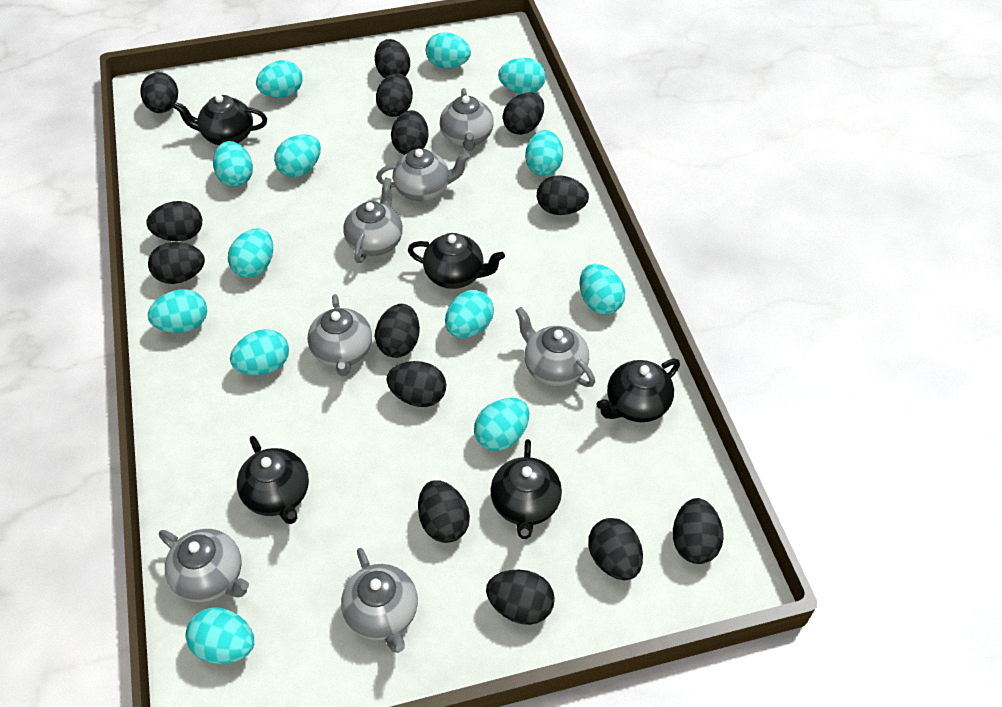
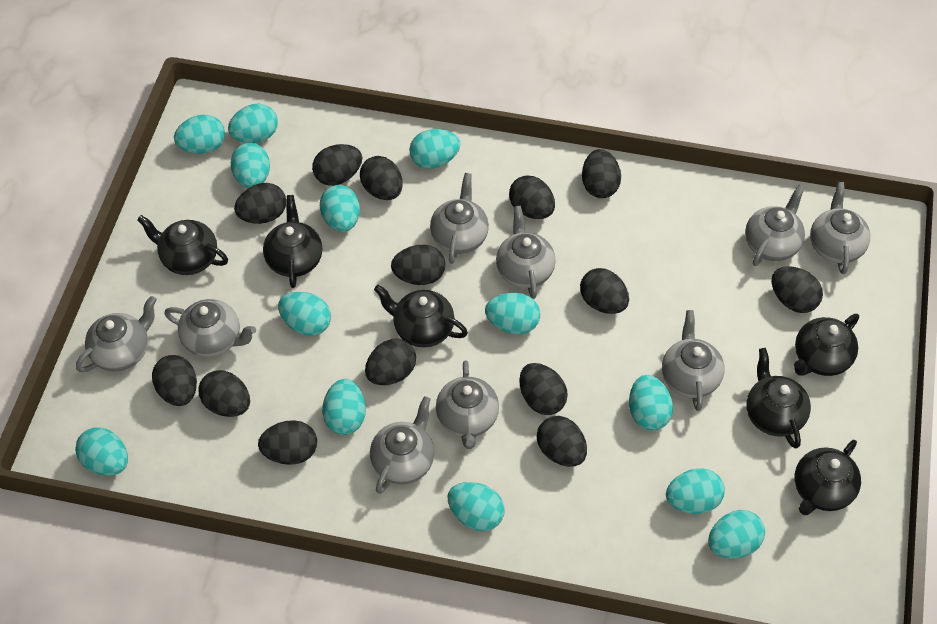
black teapot: 5 -> 6
grey teapot: 7 -> 9

